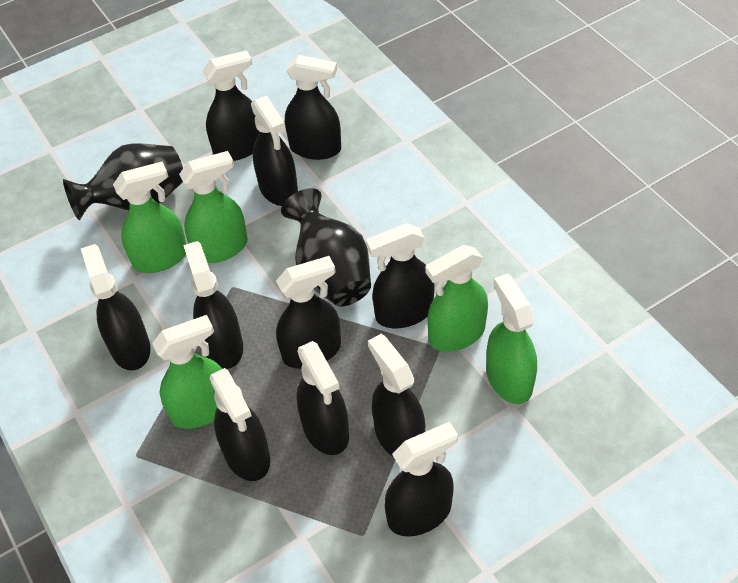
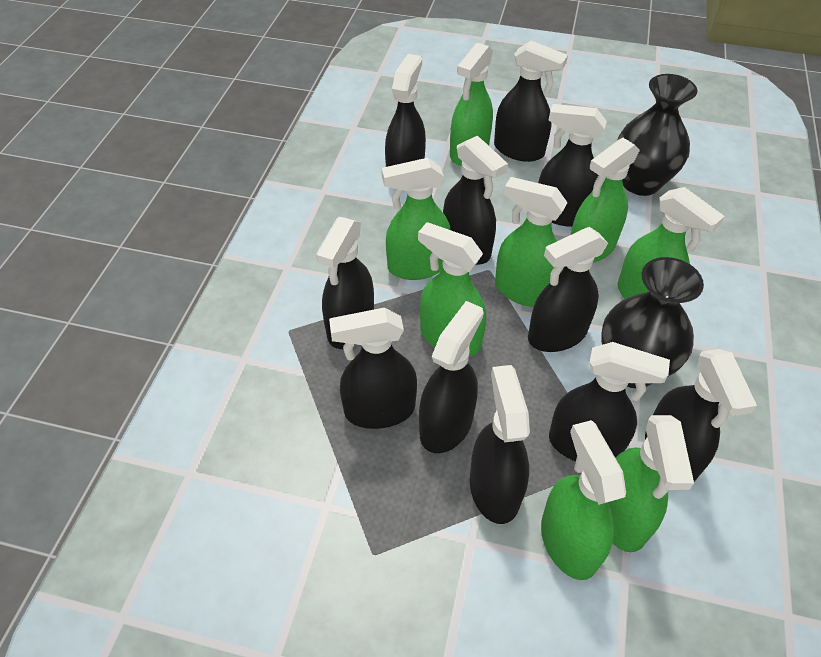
green spray bottle: 5 -> 8

